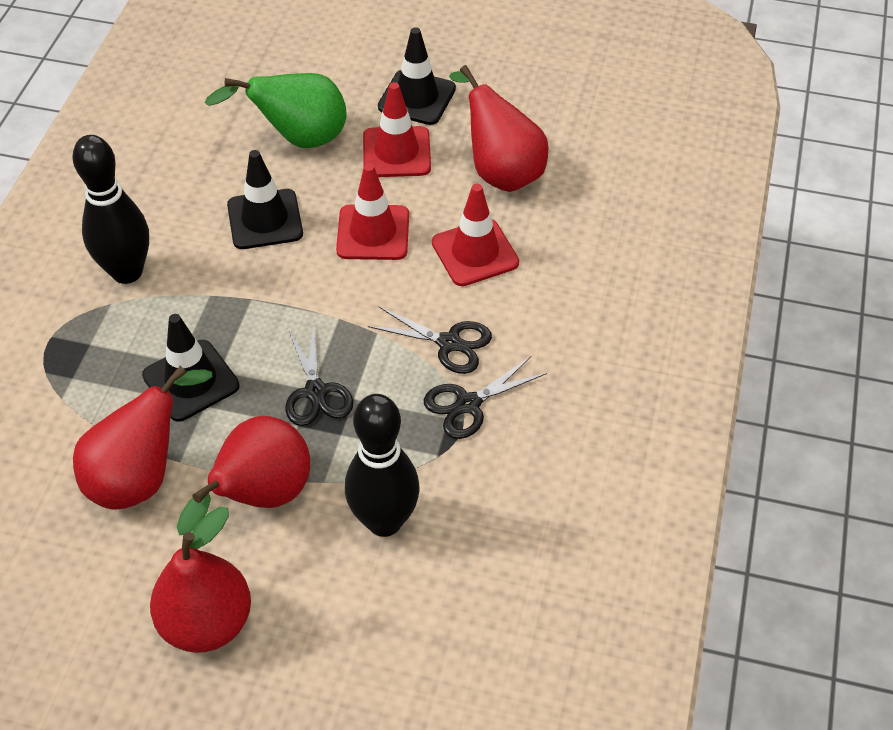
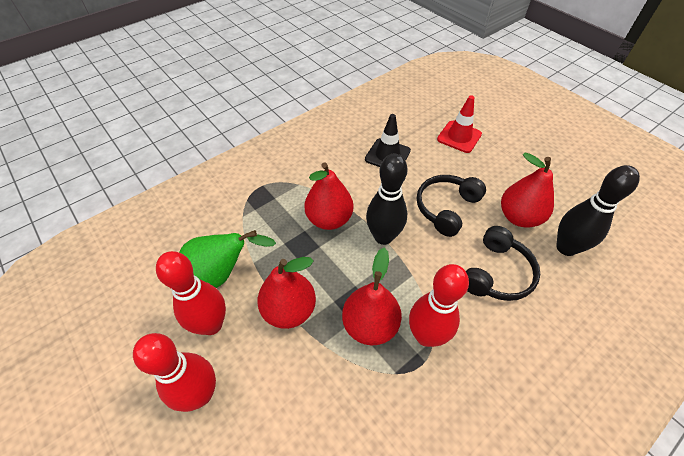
black headphones: 0 -> 2
black scissors: 3 -> 0
black traffic cone: 3 -> 1
red bowling pin: 0 -> 3
red traffic cone: 3 -> 1

